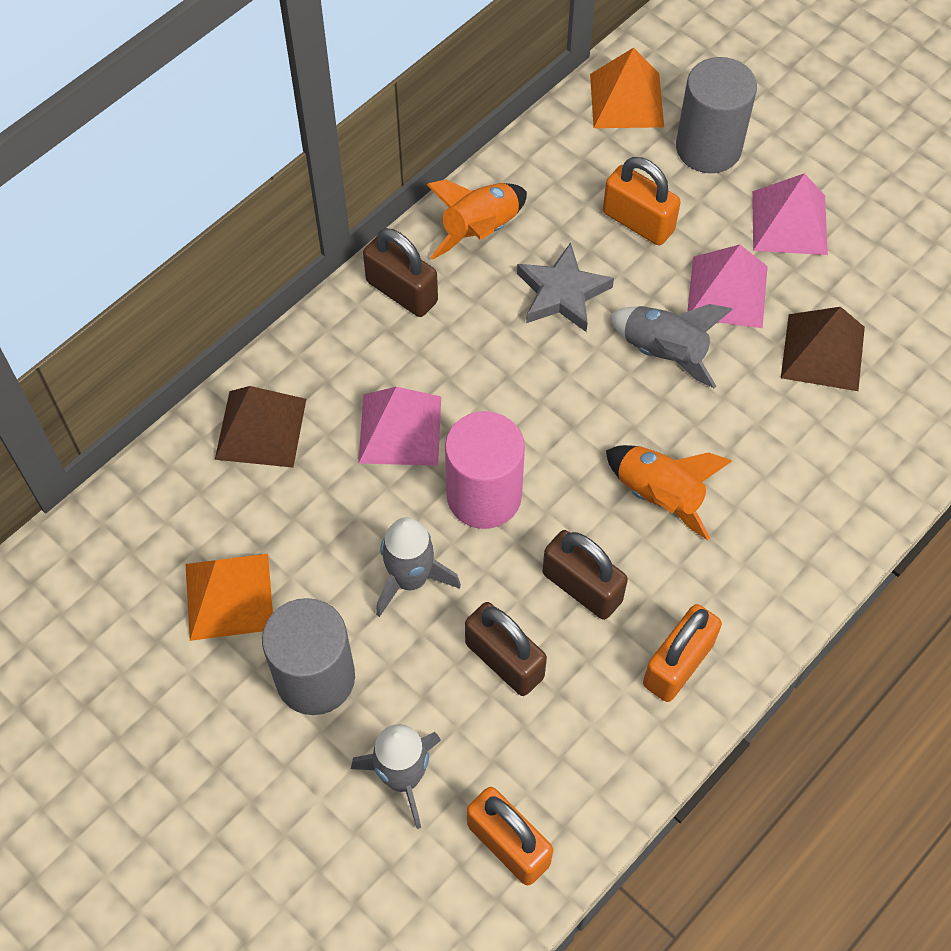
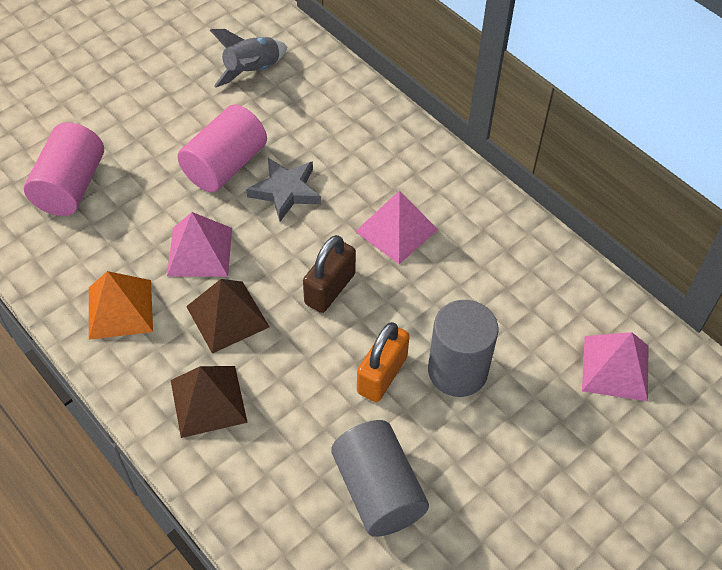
brown padlock: 3 -> 1
grey rocket: 3 -> 1
orange padlock: 3 -> 1
orange pyramid: 2 -> 1
orange rocket: 2 -> 0
pink cylinder: 1 -> 2

